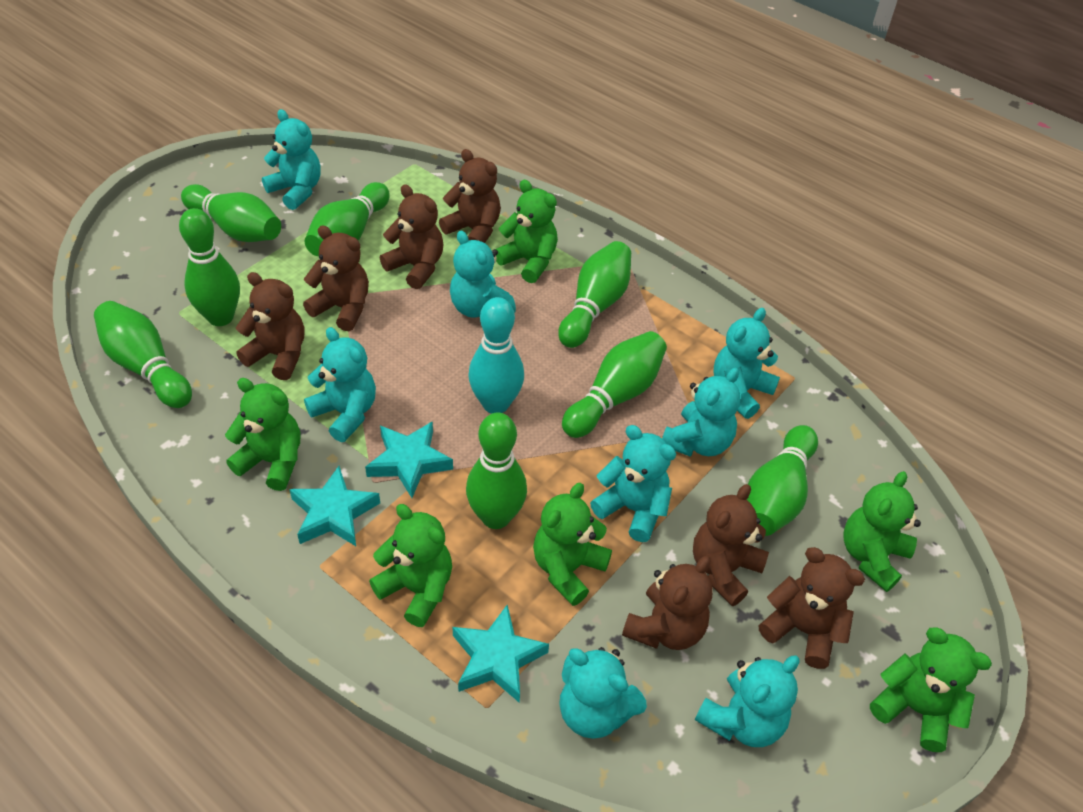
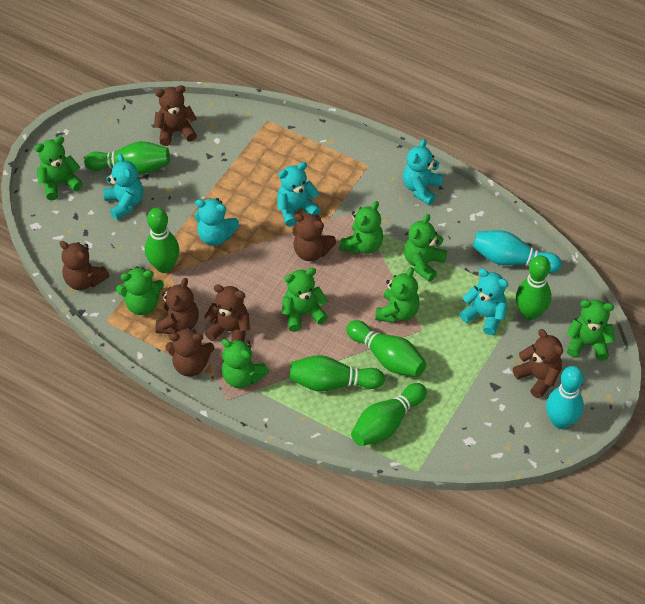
green bowling pin: 8 -> 6
green teddy bear: 6 -> 8
turquoise bowling pin: 1 -> 2
turquoise star: 3 -> 0
turquoise teddy bear: 8 -> 5

